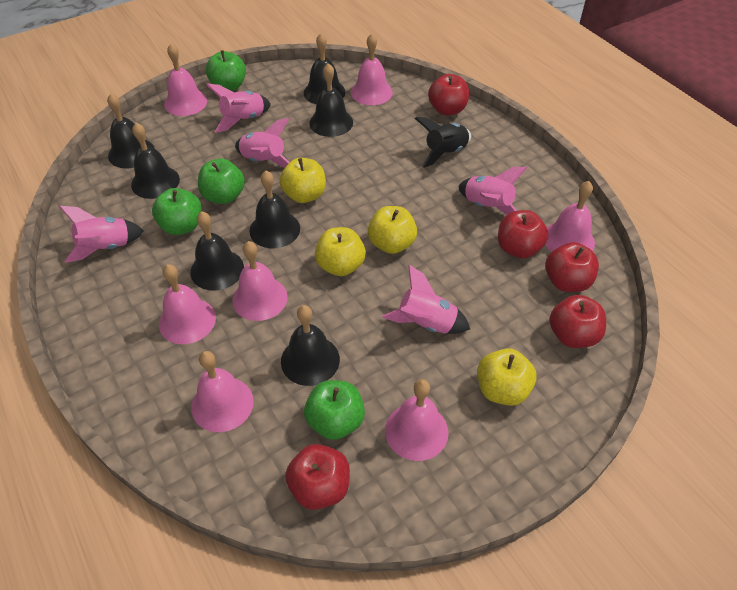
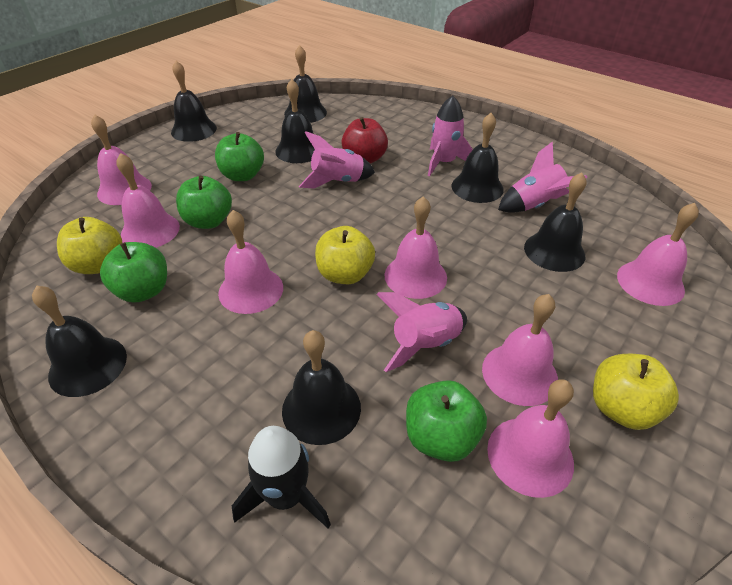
pink rocket: 5 -> 4
red apple: 5 -> 1
yellow apple: 4 -> 3

